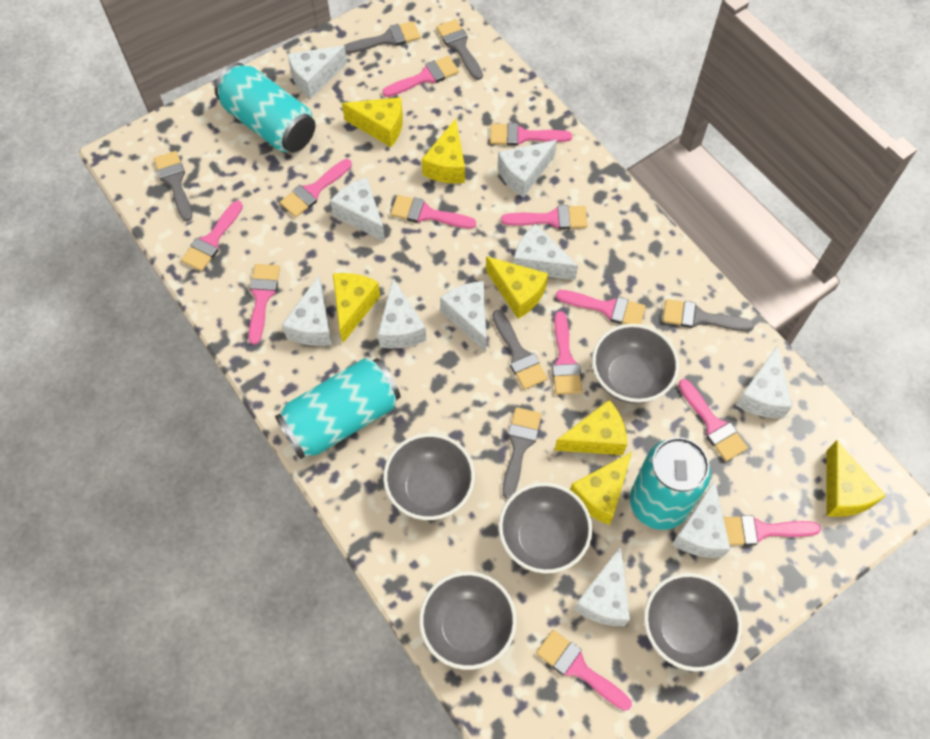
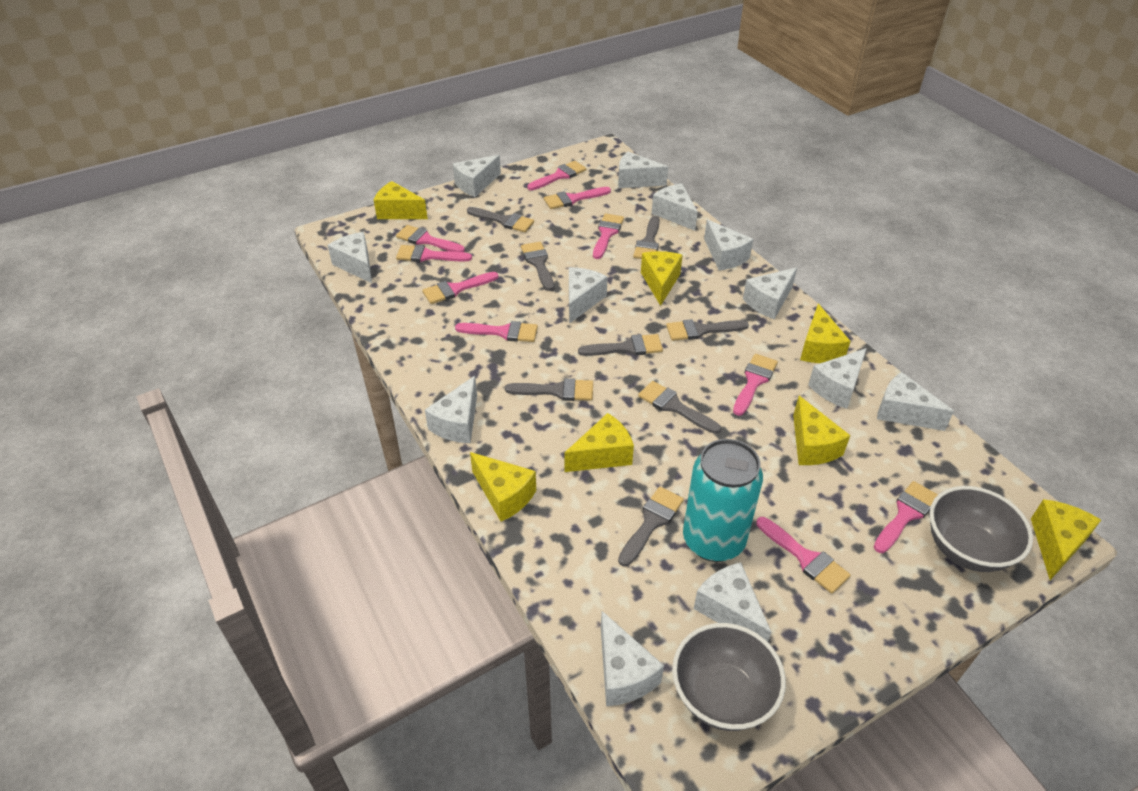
grey bowl: 5 -> 2
grey brush: 6 -> 8
pink brush: 12 -> 10
turquoise can: 3 -> 1
white cheese: 10 -> 12

